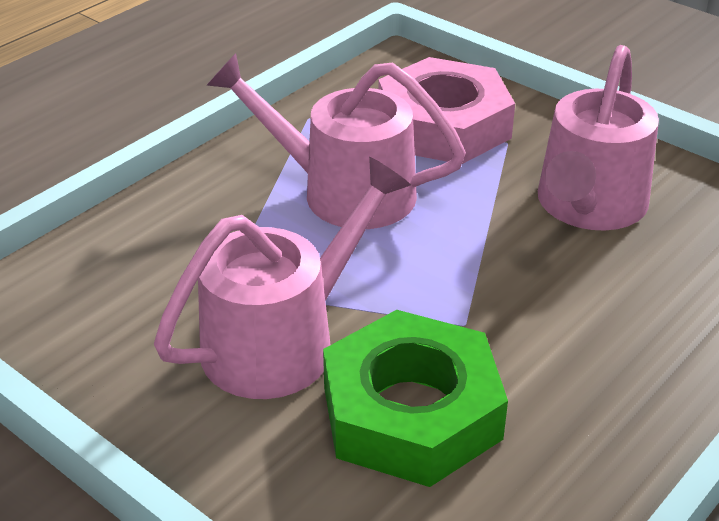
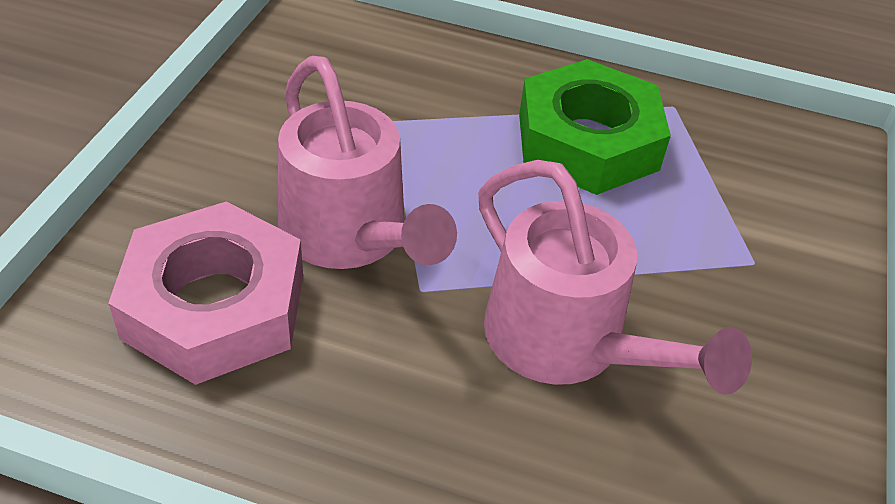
pink watering can: 3 -> 2

